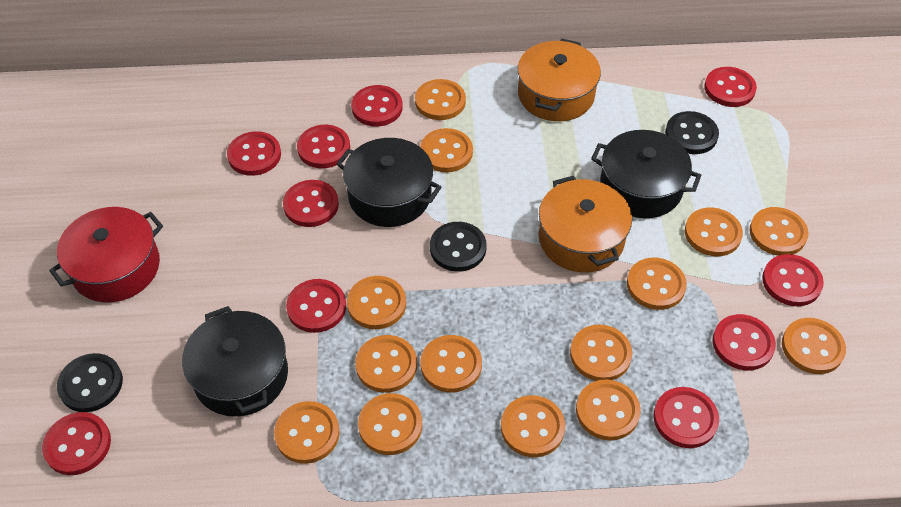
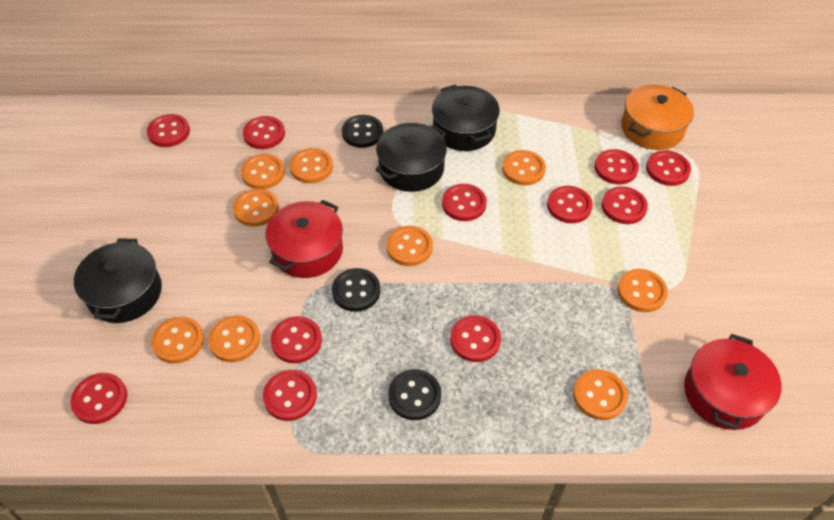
orange button: 14 -> 9
orange pot: 2 -> 1
red button: 10 -> 11
red pot: 1 -> 2

